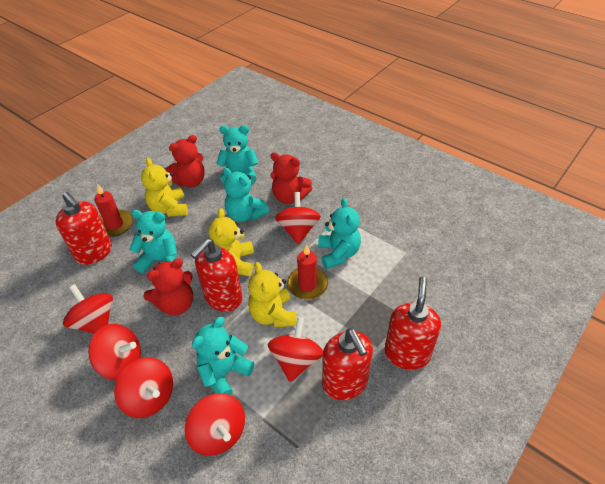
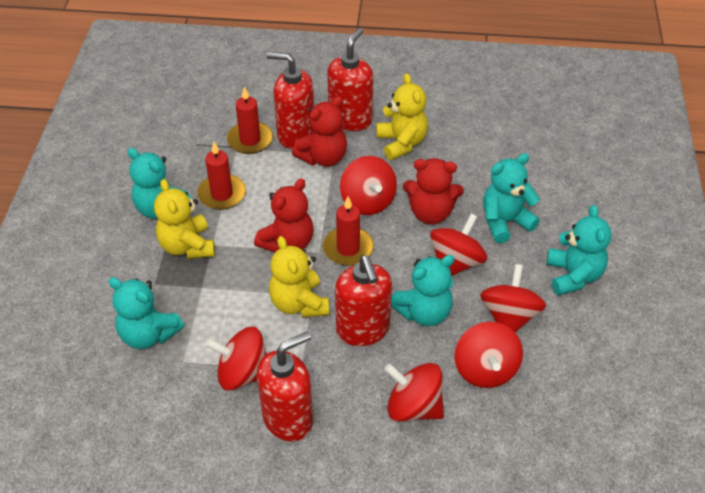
red candle: 2 -> 3

